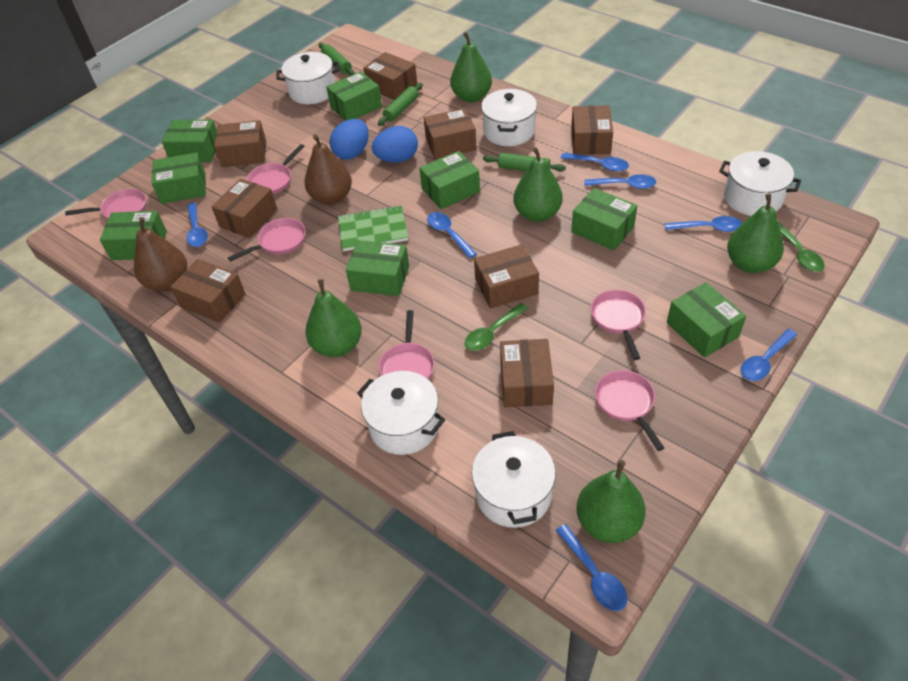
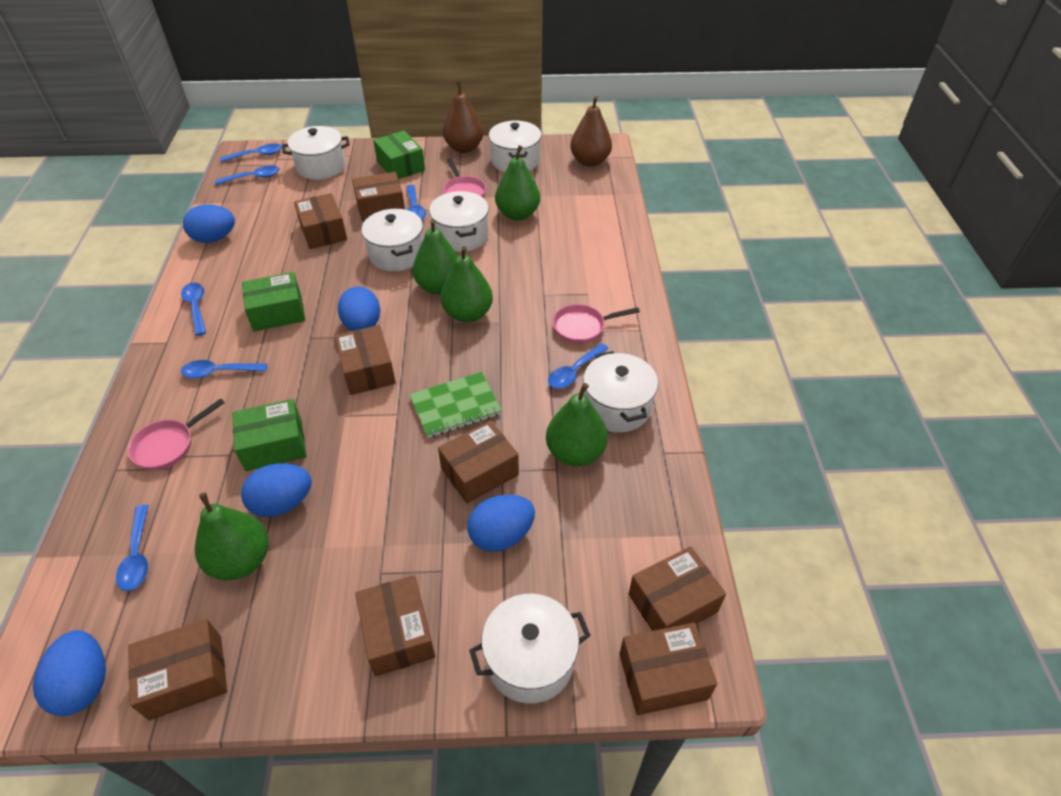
blue egg: 2 -> 5
green box: 8 -> 3
green rolling pin: 3 -> 0
green spoon: 2 -> 0
pink pan: 6 -> 3
white pot: 5 -> 6

